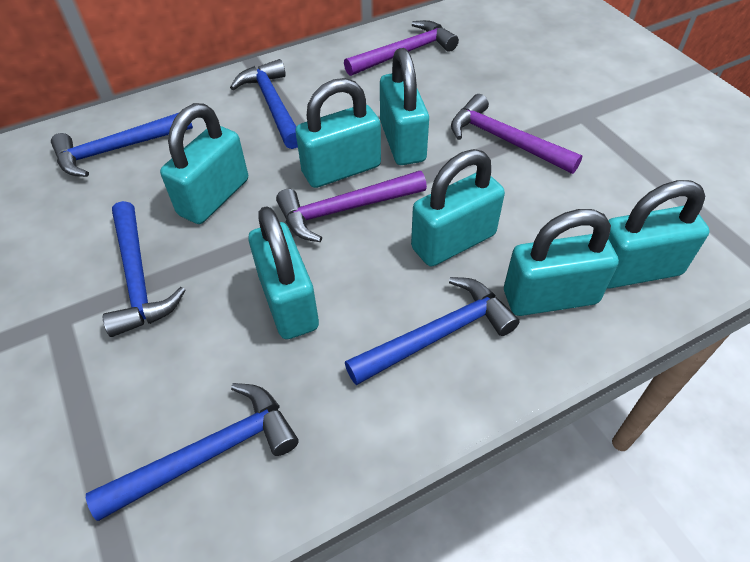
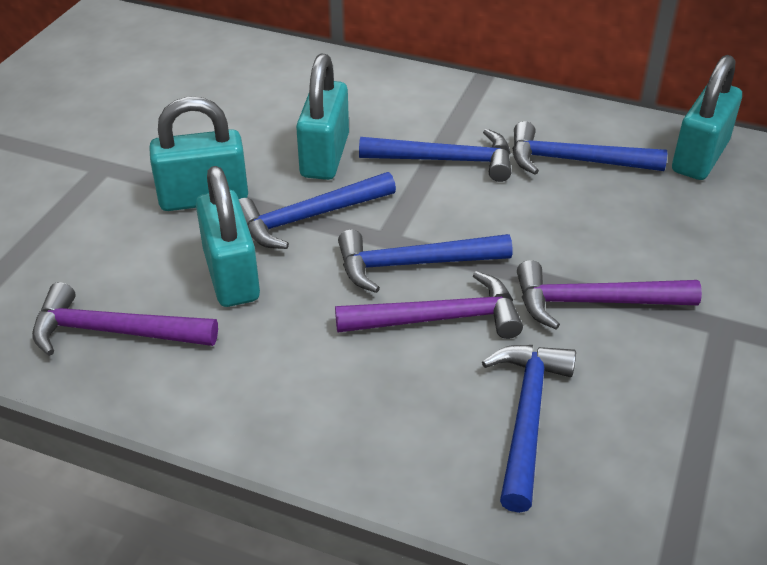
turquoise padlock: 7 -> 4

